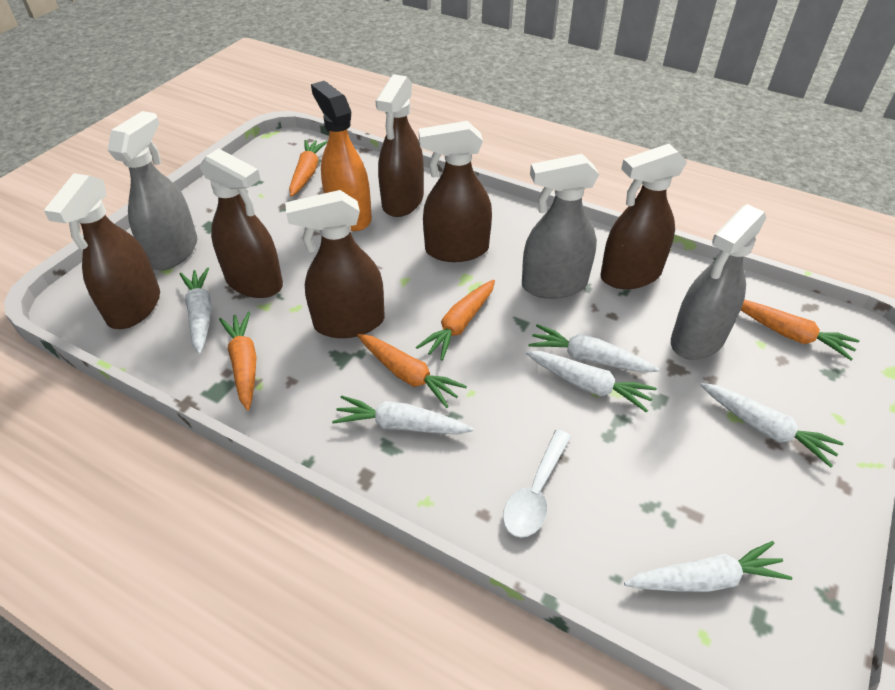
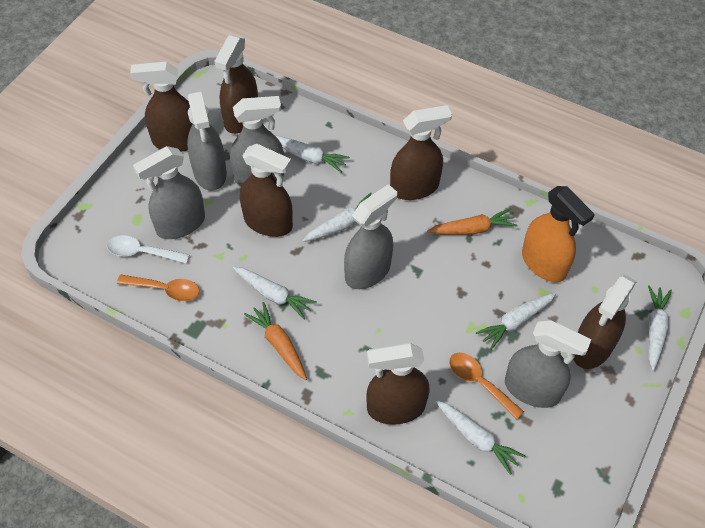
grey spray bottle: 3 -> 5
orange carrot: 5 -> 2
orange spoon: 0 -> 2

